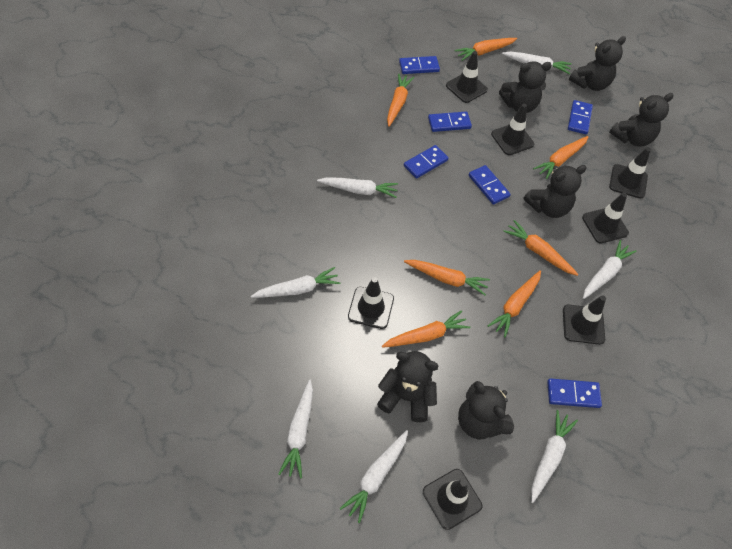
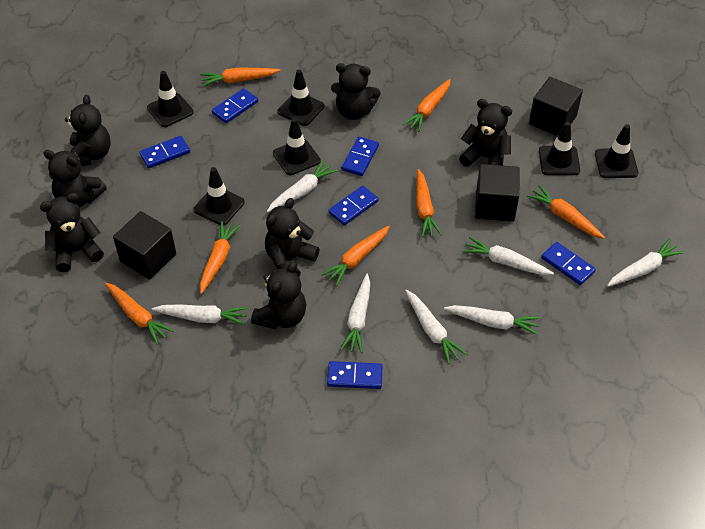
black cube: 0 -> 3
black teddy bear: 6 -> 7
black traffic cone: 7 -> 6

